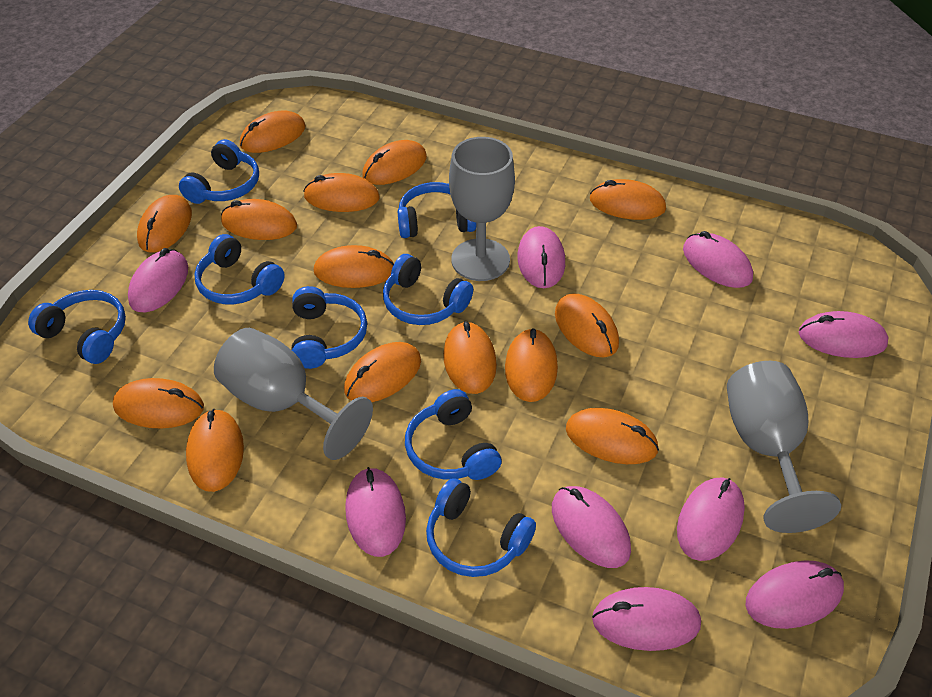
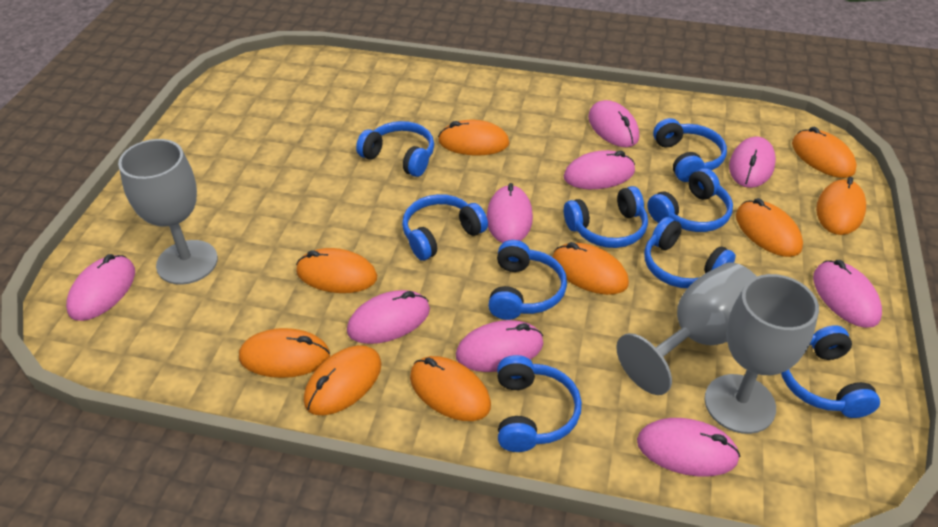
blue headphones: 8 -> 9
orange mouse: 14 -> 9

